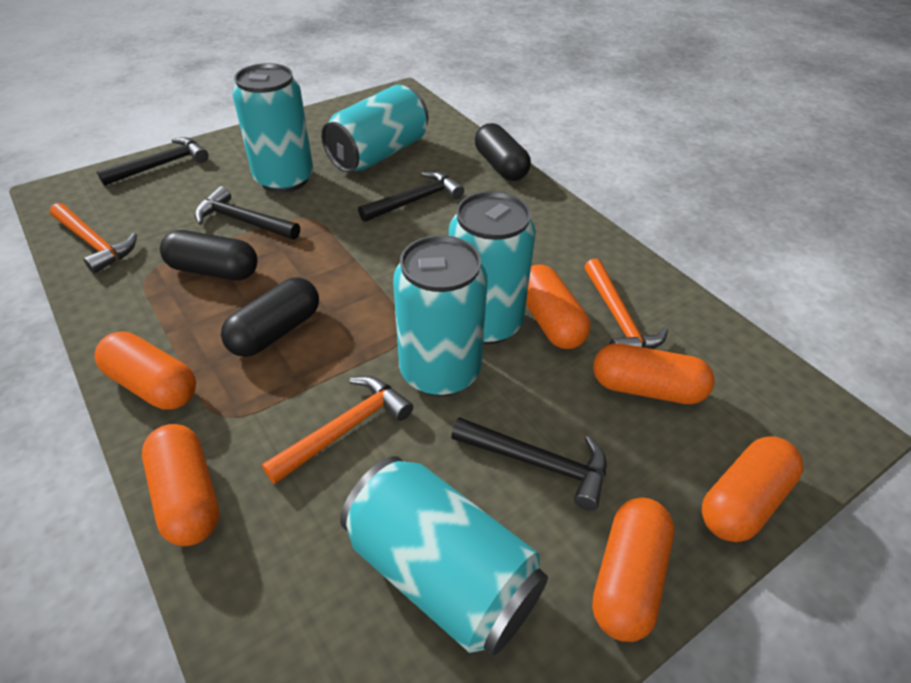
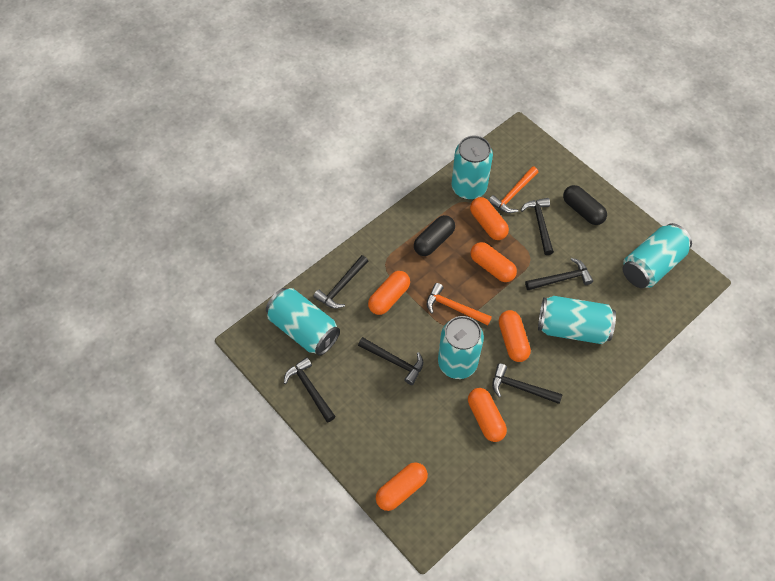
black capsule: 3 -> 2
black hammer: 4 -> 6
orange hammer: 3 -> 2

